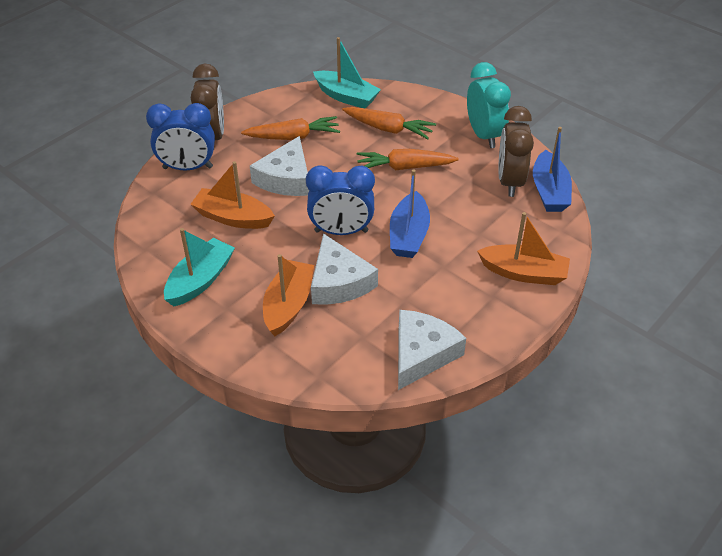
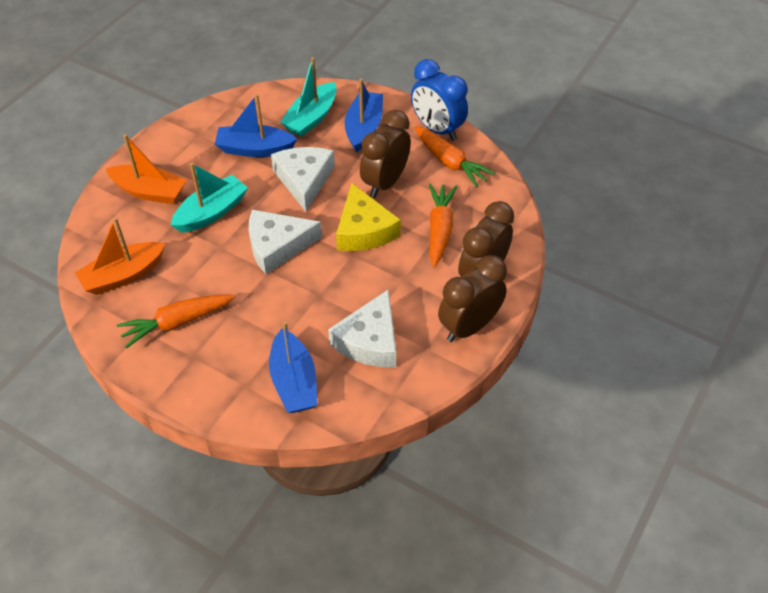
blue boat: 2 -> 3
blue clock: 2 -> 1
brown clock: 2 -> 3
orange boat: 3 -> 2
turquoise clock: 1 -> 0
yellow cheese: 0 -> 1

